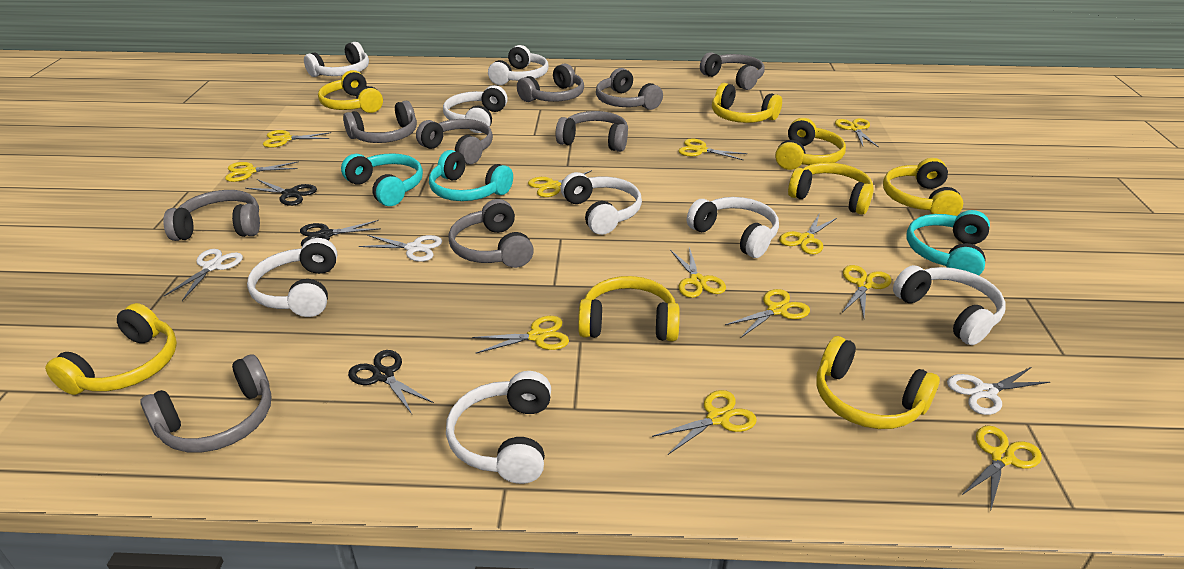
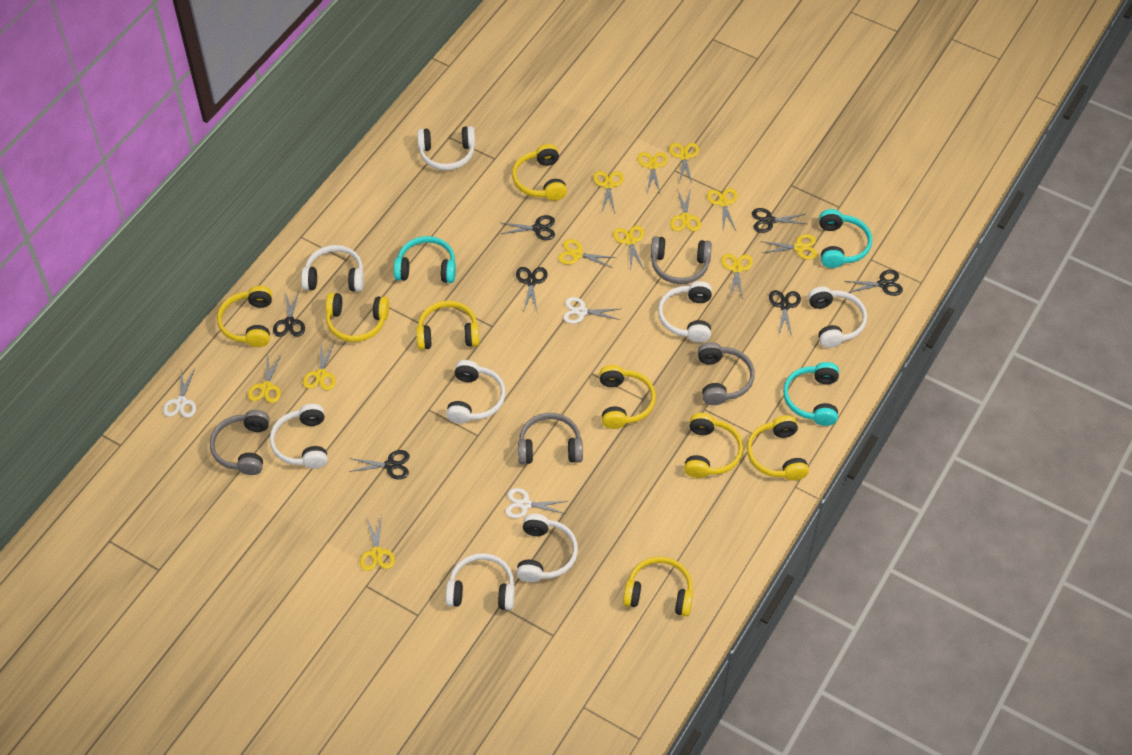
black scissors: 3 -> 7
grey headphones: 9 -> 4

